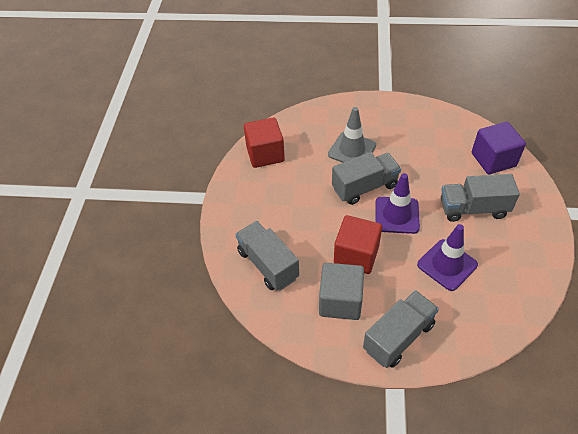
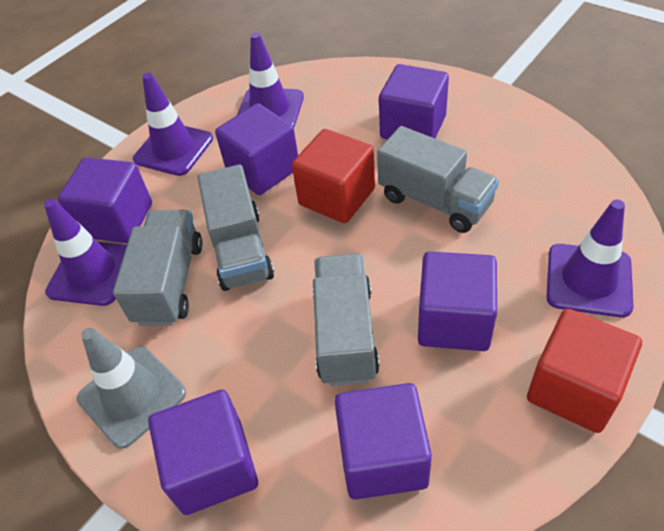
grey cube: 1 -> 0
purple cube: 1 -> 6
purple traffic cone: 2 -> 4

